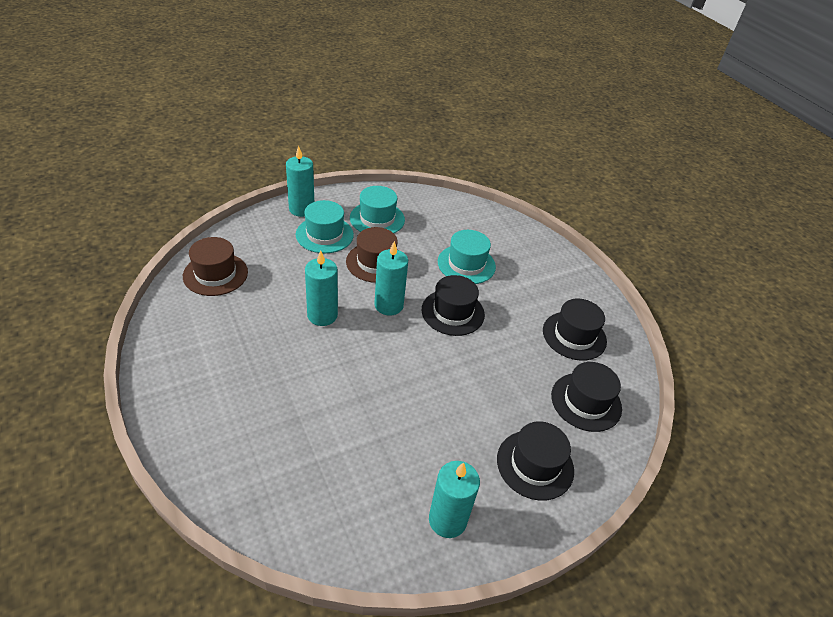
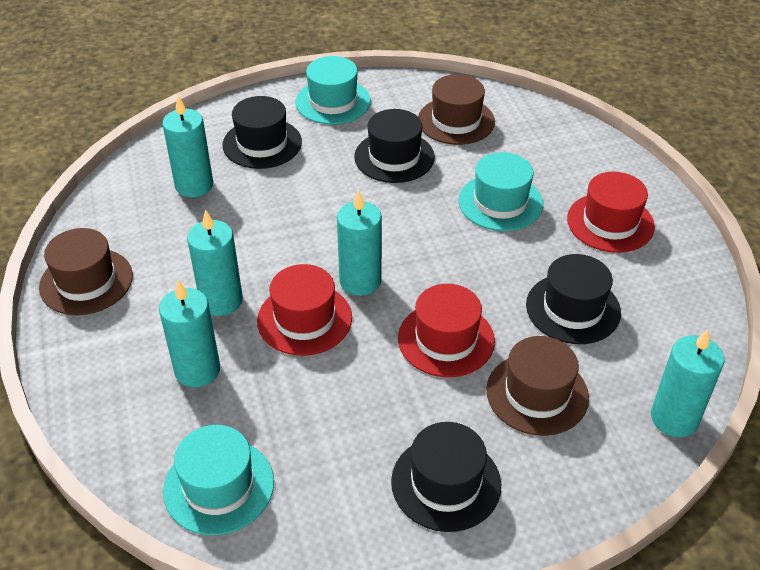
brown hat: 2 -> 3
red hat: 0 -> 3
turquoise candle: 4 -> 5

